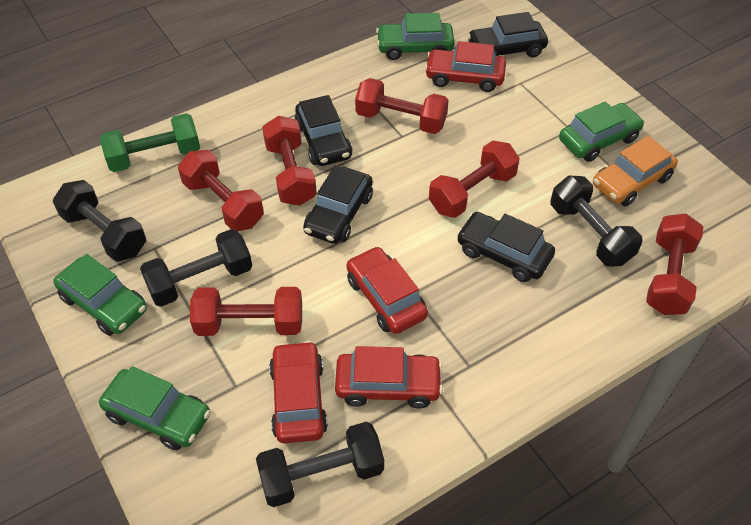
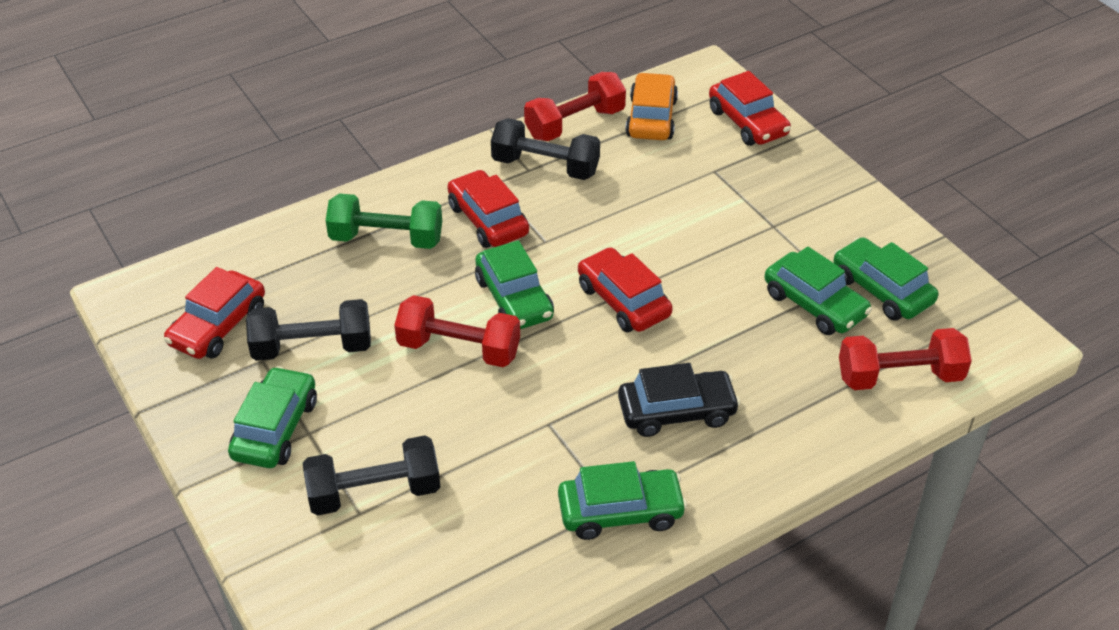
black car: 4 -> 1
black dumbbell: 4 -> 3
green car: 4 -> 5
red dumbbell: 6 -> 3

